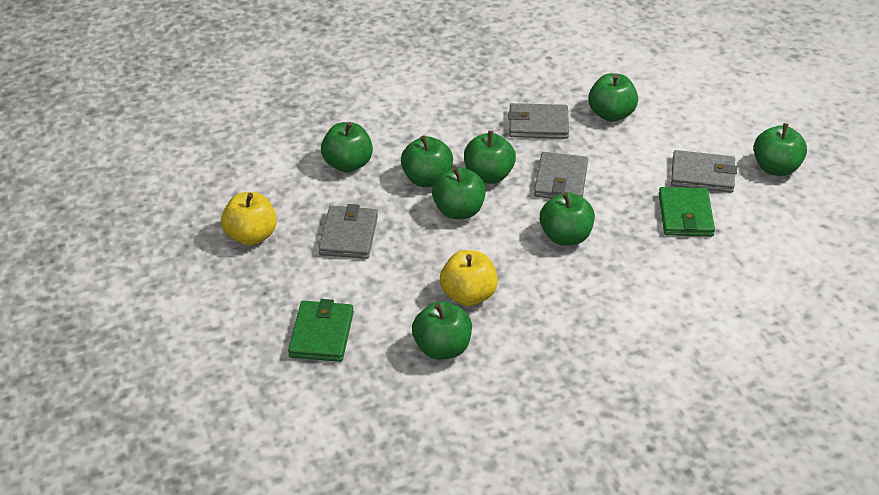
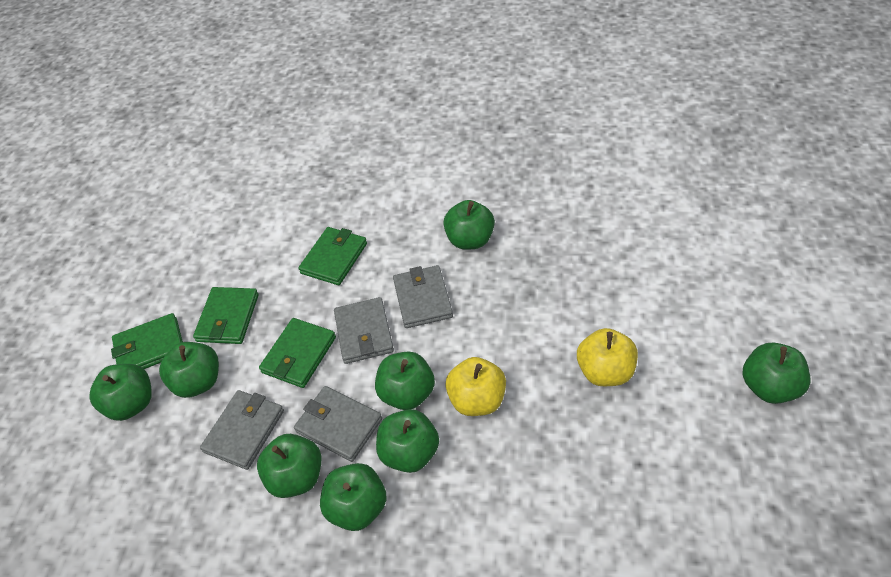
green wallet: 2 -> 4

